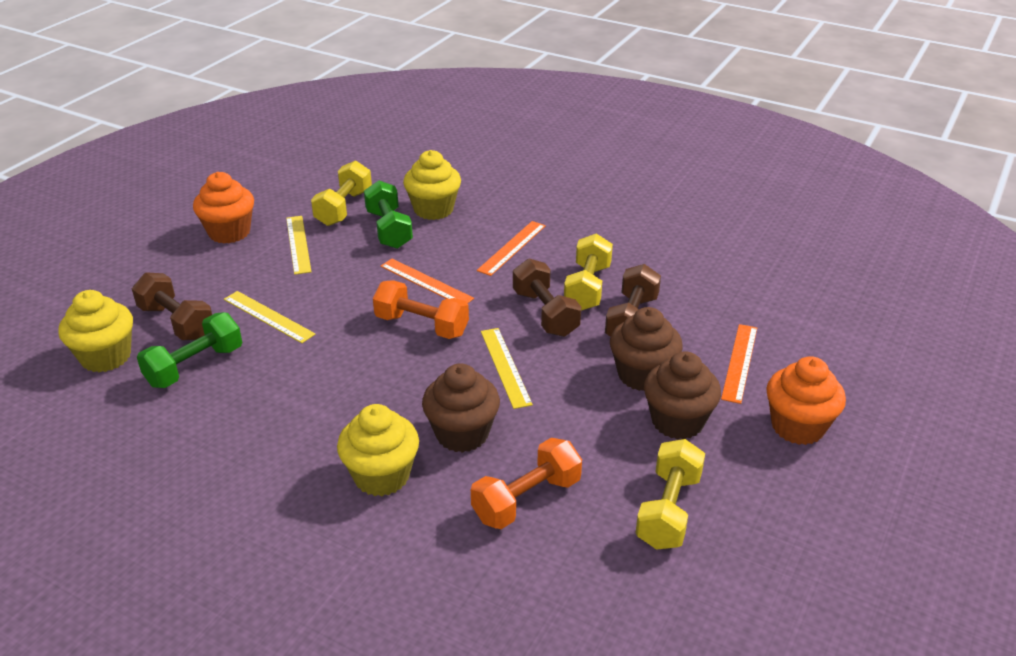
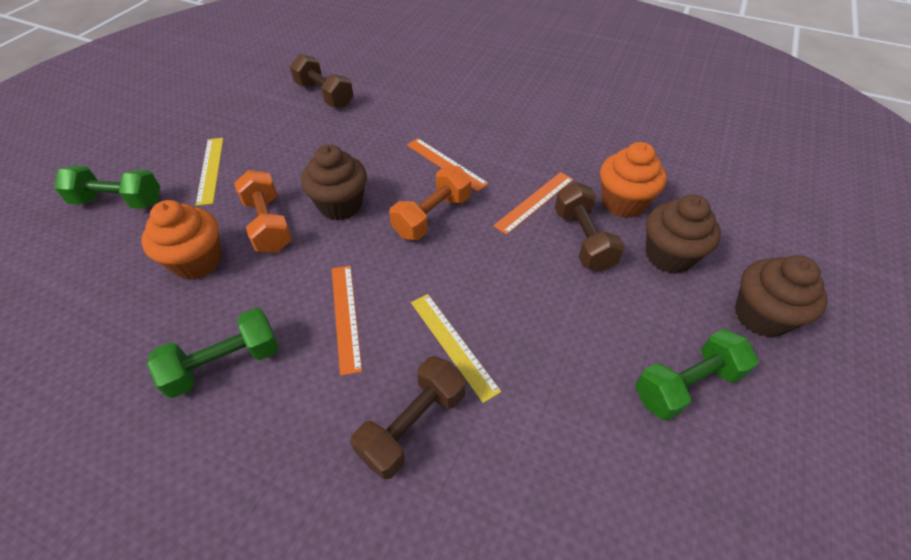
green dumbbell: 2 -> 3
yellow cupcake: 3 -> 0
yellow dumbbell: 3 -> 0
yellow ruler: 3 -> 2

